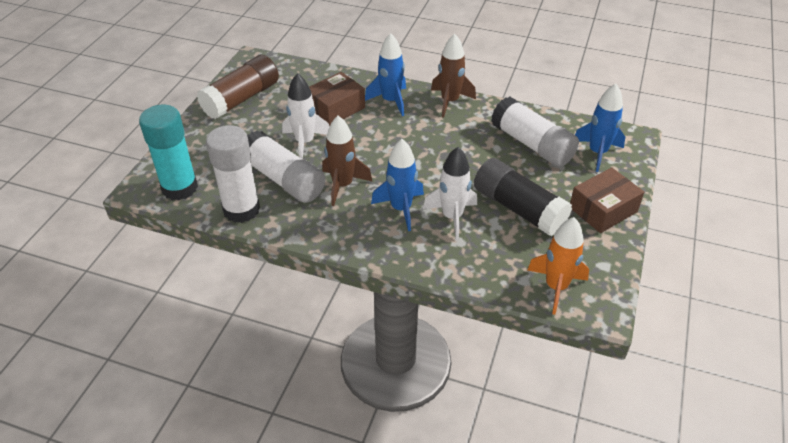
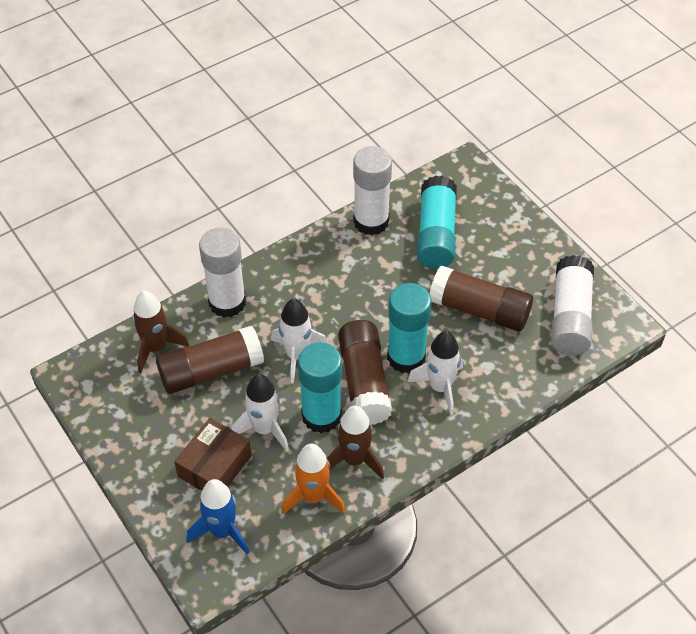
black glue stick: 1 -> 0
blue rocket: 3 -> 1
brown box: 2 -> 1
brown glue stick: 1 -> 3
turquoise glue stick: 1 -> 3
white rocket: 2 -> 3

